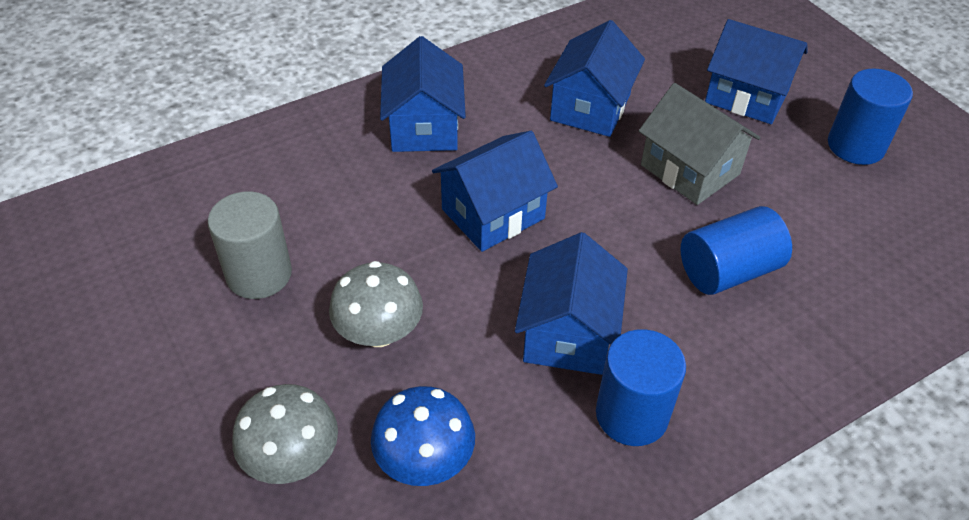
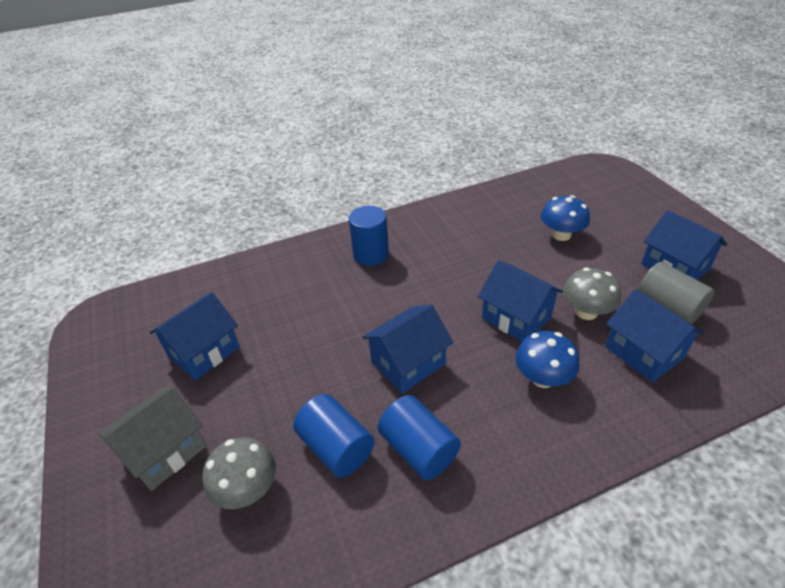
blue mushroom: 1 -> 2

